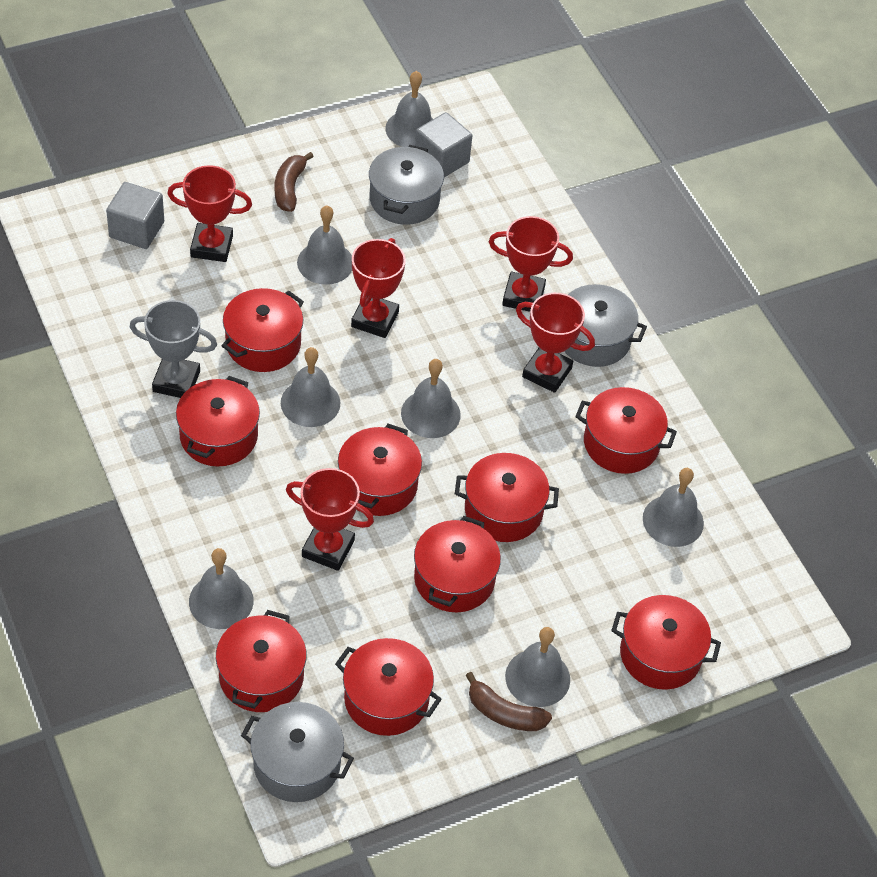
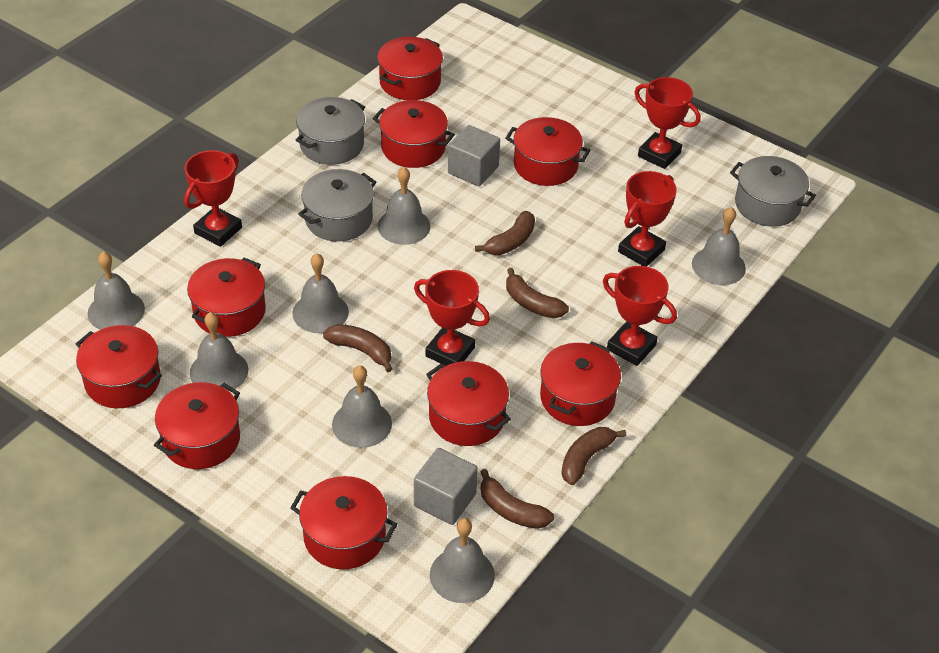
brown banana: 2 -> 5
grey trophy: 1 -> 0

